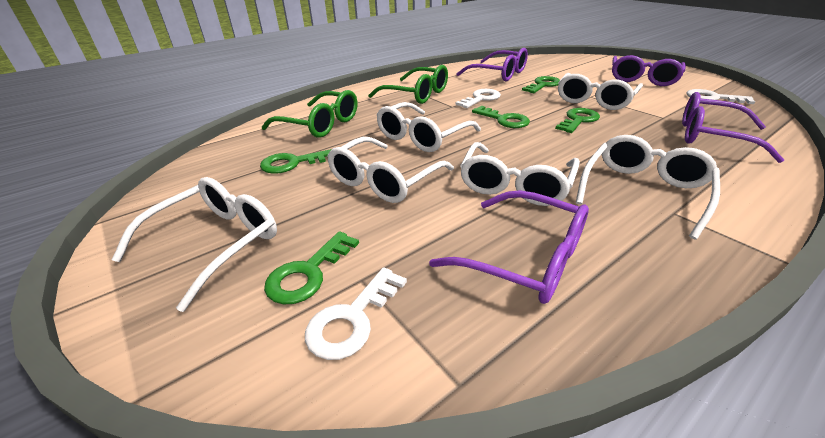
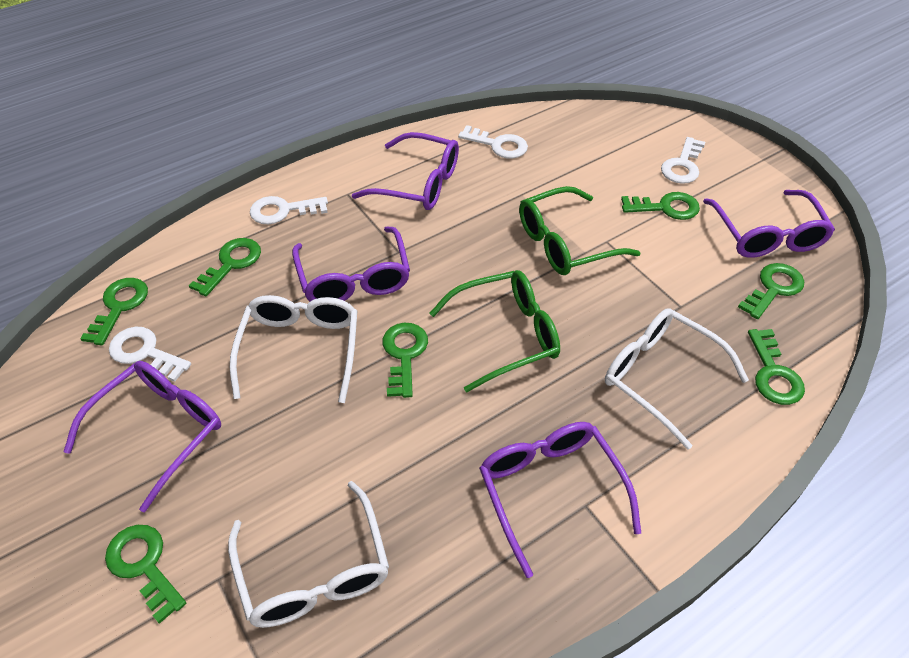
green key: 5 -> 7
purple glasses: 4 -> 5
white glasses: 6 -> 3
white key: 3 -> 4

